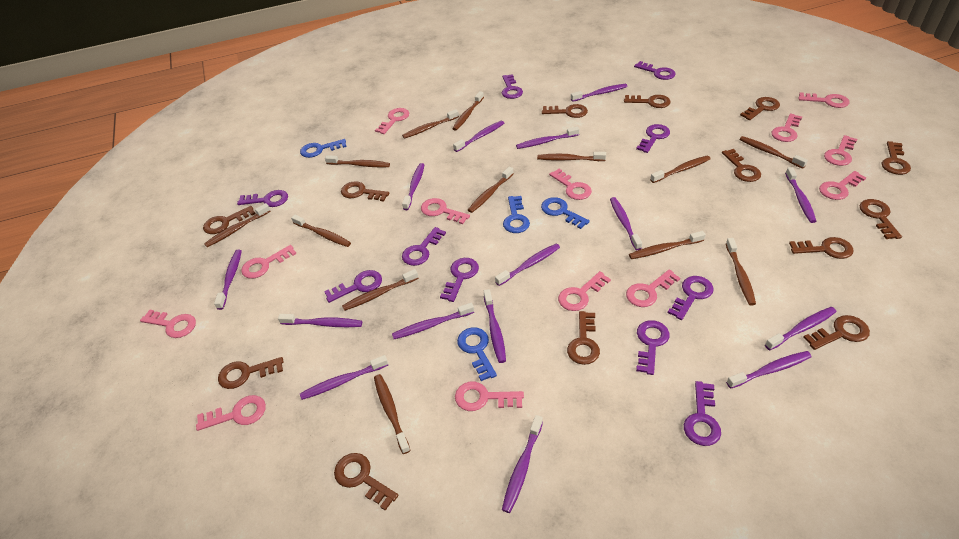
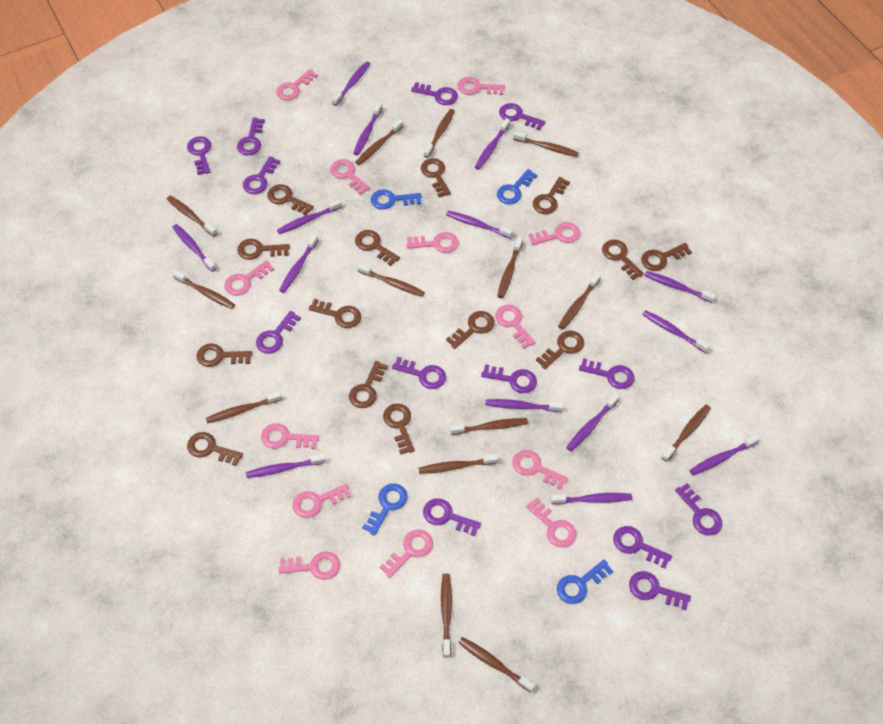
brown key: 13 -> 14
brown toothbrush: 13 -> 14
purple key: 10 -> 13
purple toothbrush: 15 -> 14

